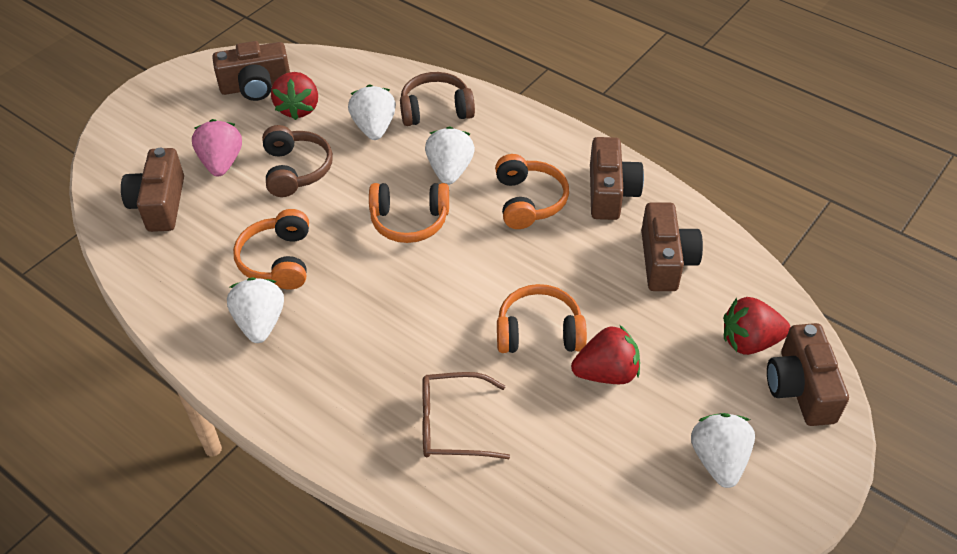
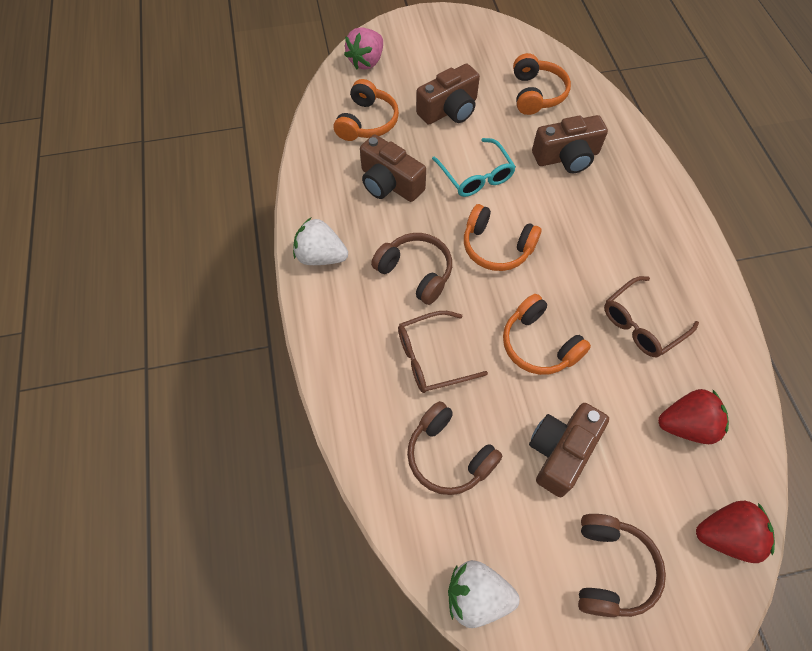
brown camera: 5 -> 4
brown glasses: 1 -> 2
brown headphones: 2 -> 3
red strawberry: 3 -> 2
turquoise glasses: 0 -> 1
white strawberry: 4 -> 2

